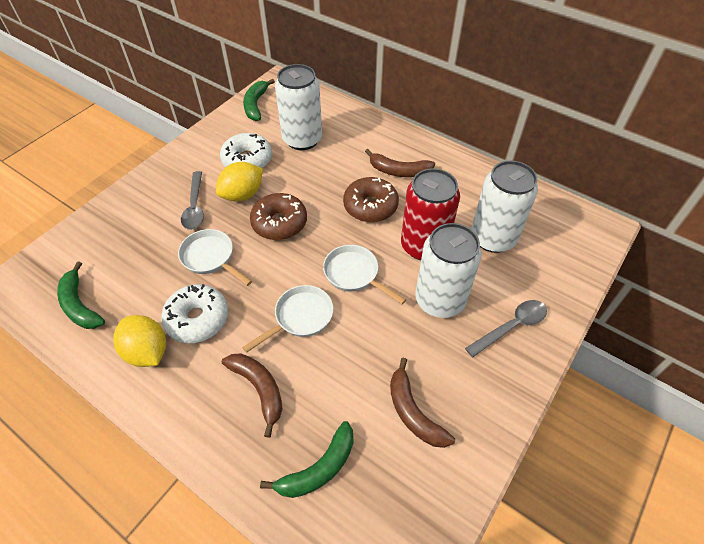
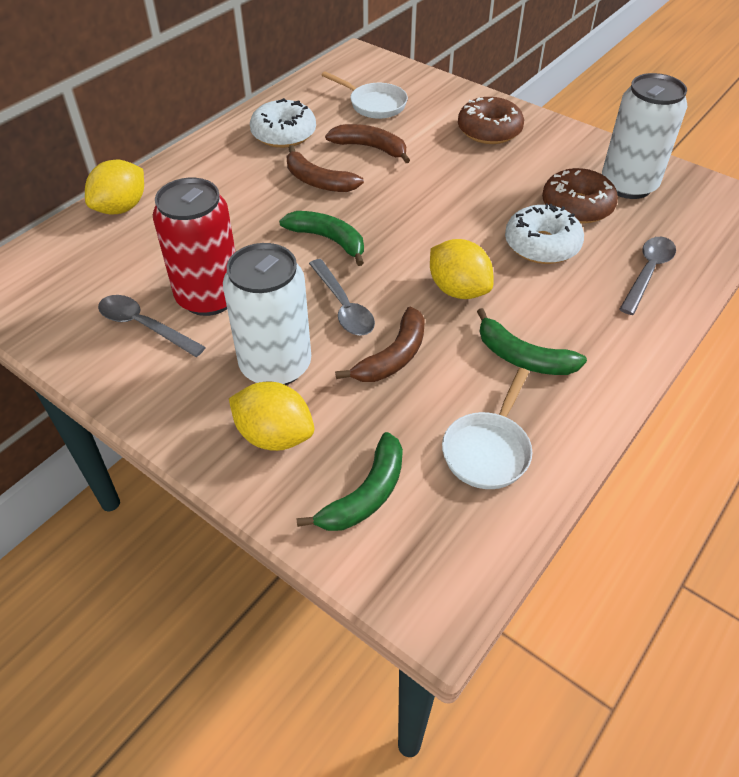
grey spoon: 2 -> 3
white can: 3 -> 2
white pan: 3 -> 2
yellow lemon: 2 -> 3

